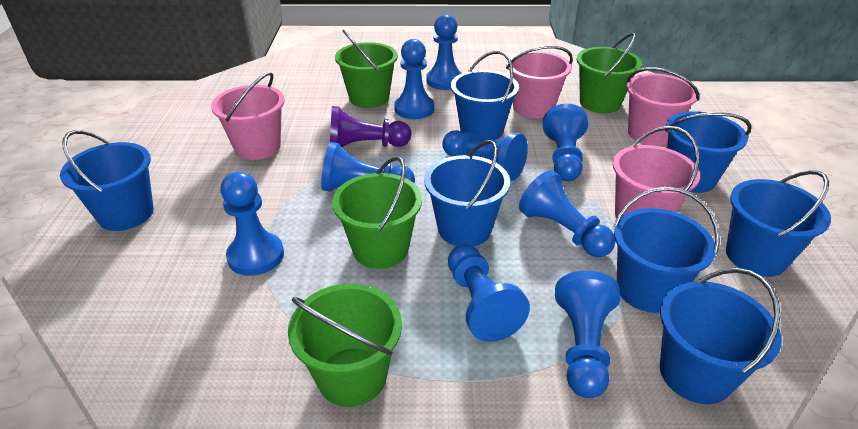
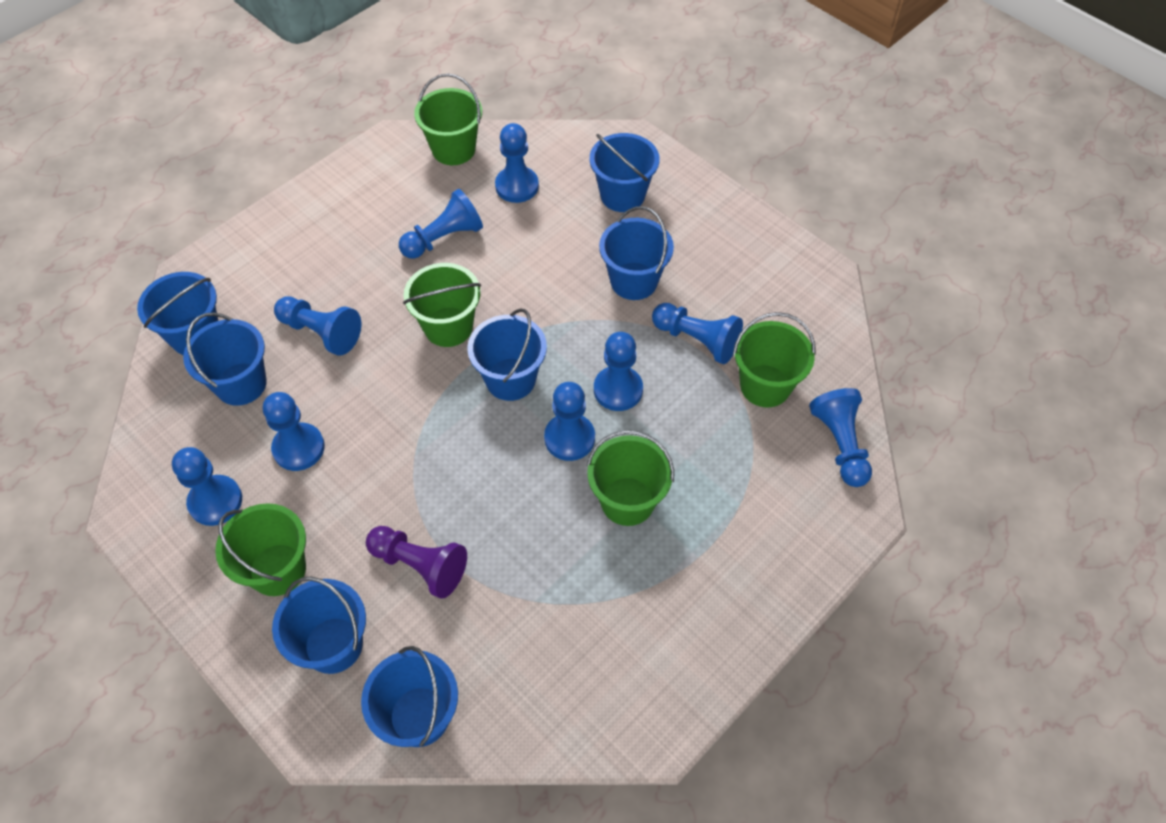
green bucket: 4 -> 5
pink bucket: 4 -> 0

